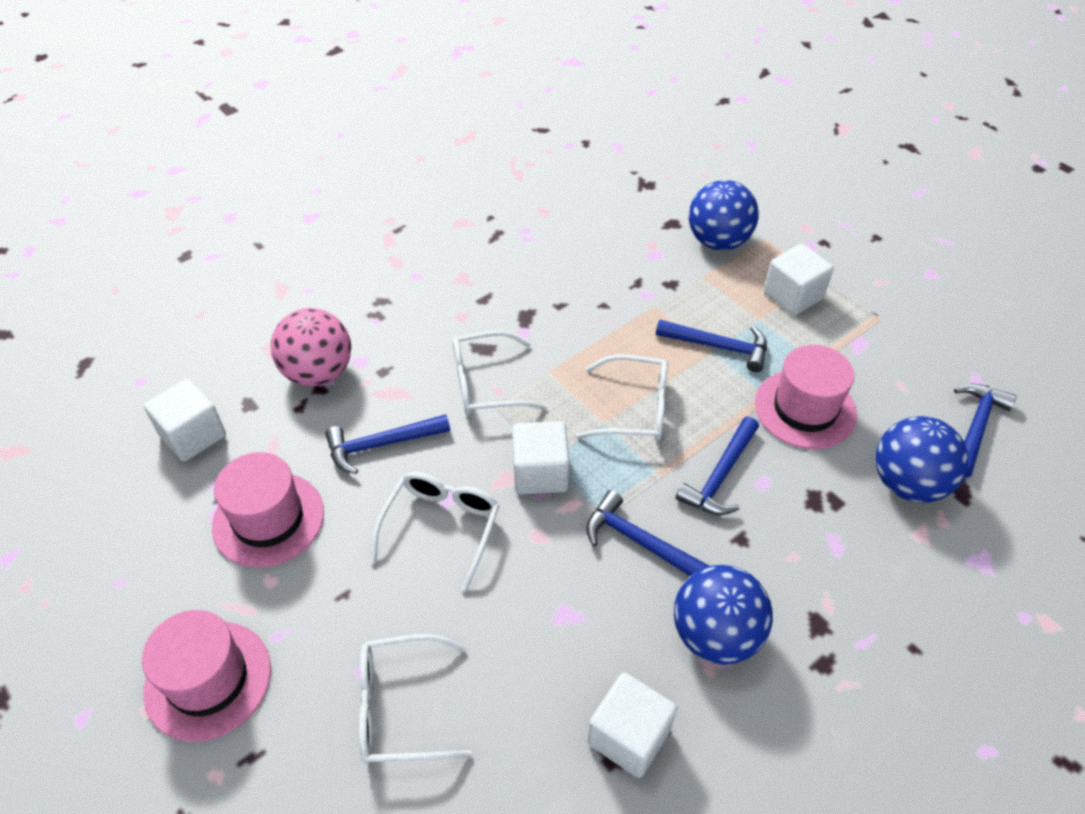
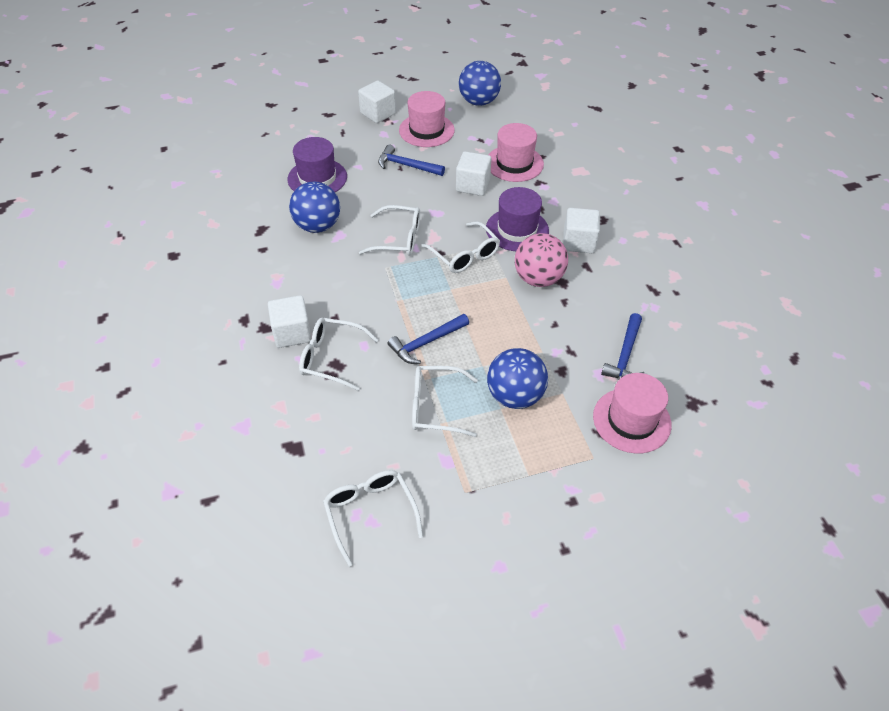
blue hammer: 5 -> 3
purple hat: 0 -> 2
white glasses: 4 -> 5

